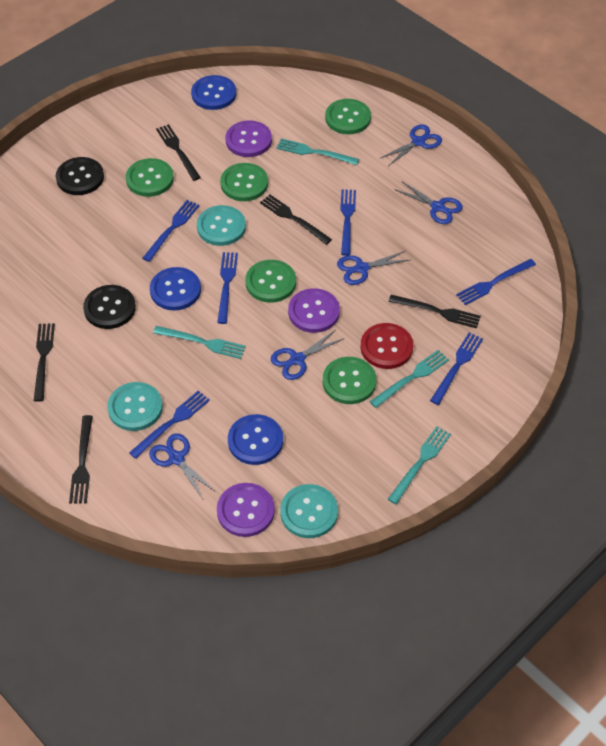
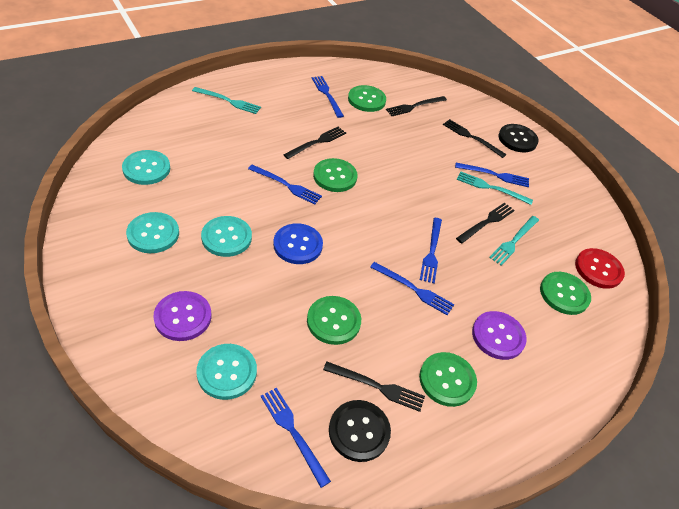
blue button: 3 -> 1
blue scissors: 5 -> 0
purple button: 3 -> 2
turquoise button: 3 -> 4
turquoise fork: 4 -> 3

